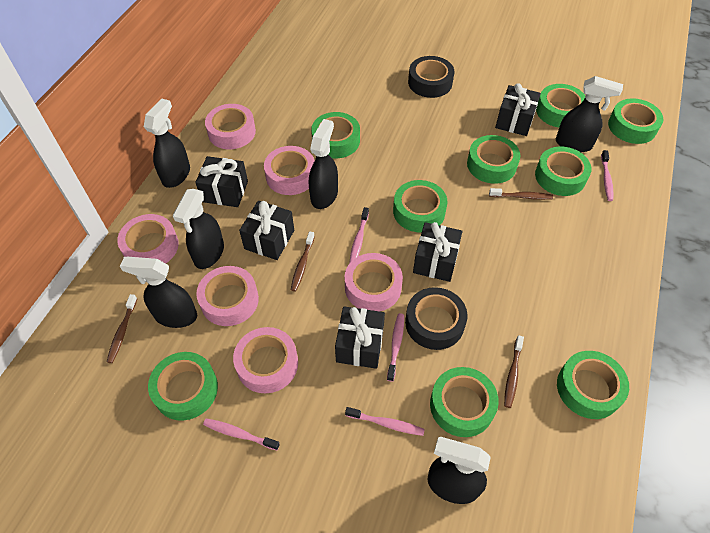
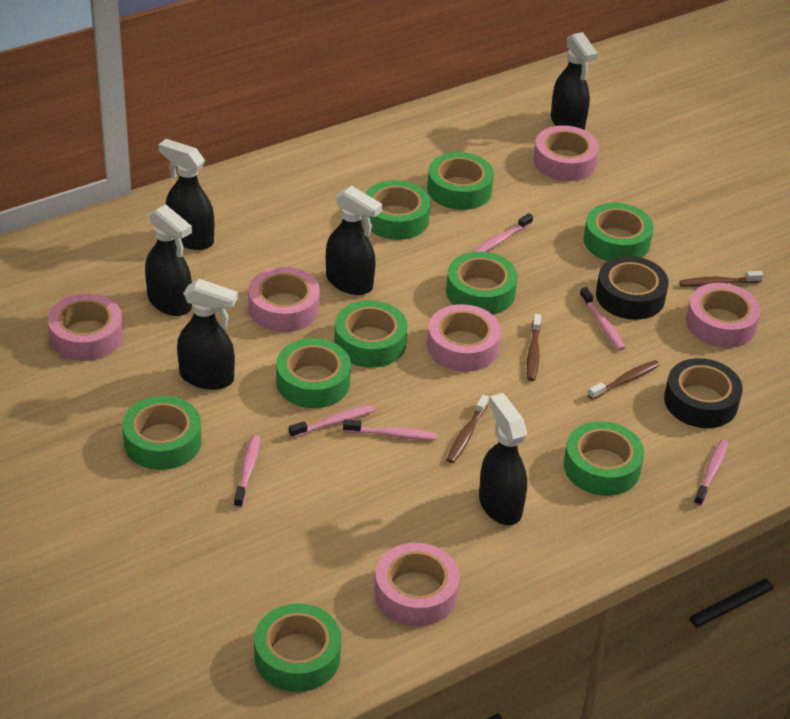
black gift: 5 -> 0
pink toothbrush: 5 -> 6

